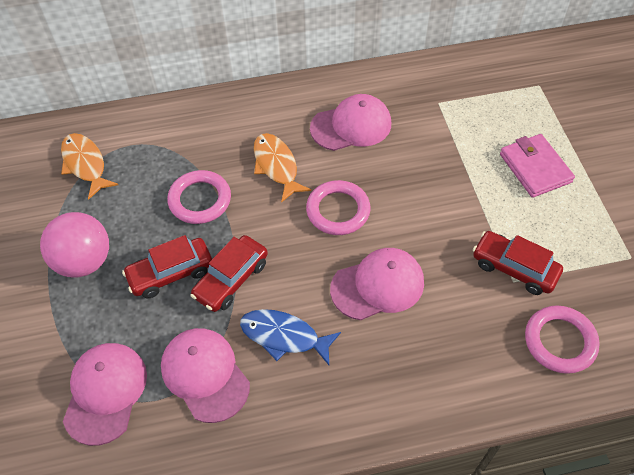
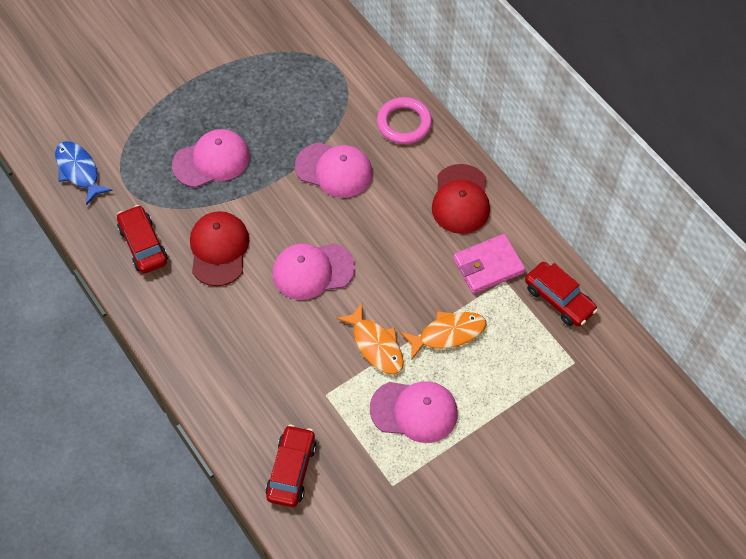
pink ball: 1 -> 0
pink ring: 3 -> 1
red cap: 0 -> 2

